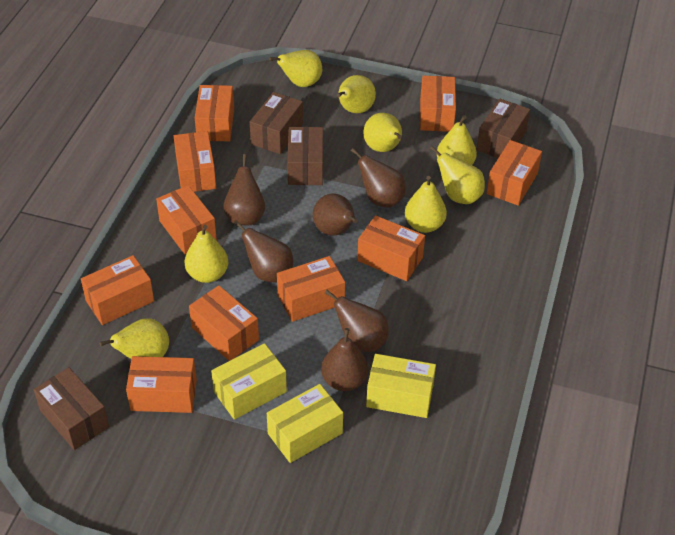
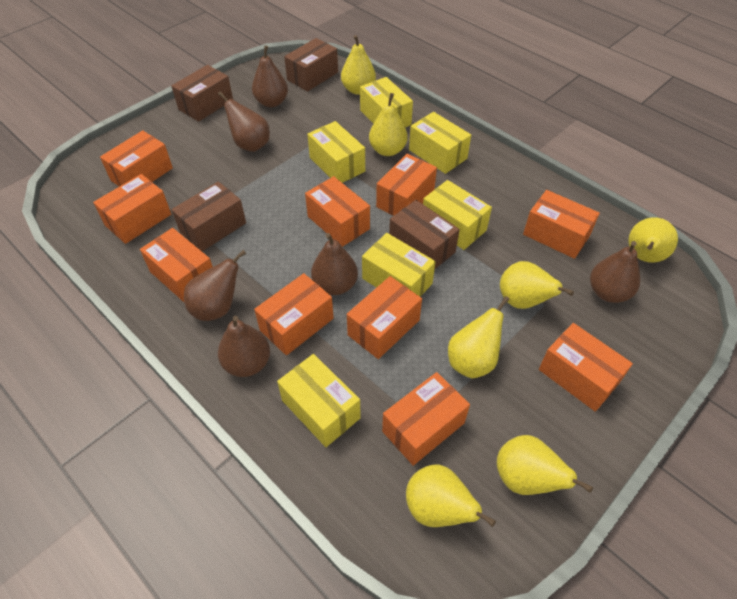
yellow box: 3 -> 6
yellow pear: 8 -> 7

